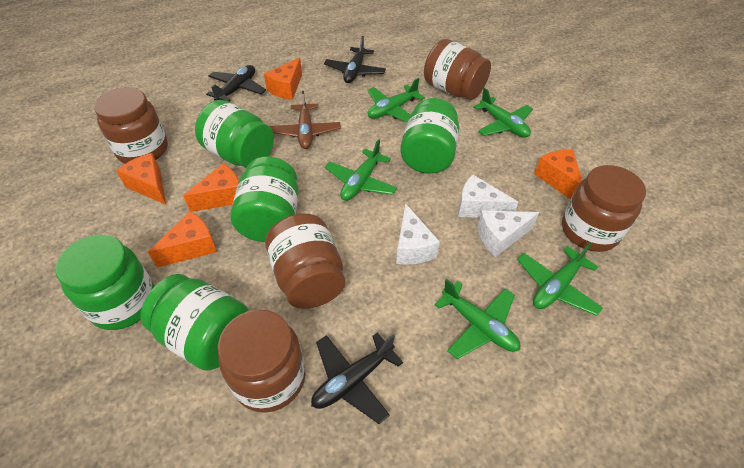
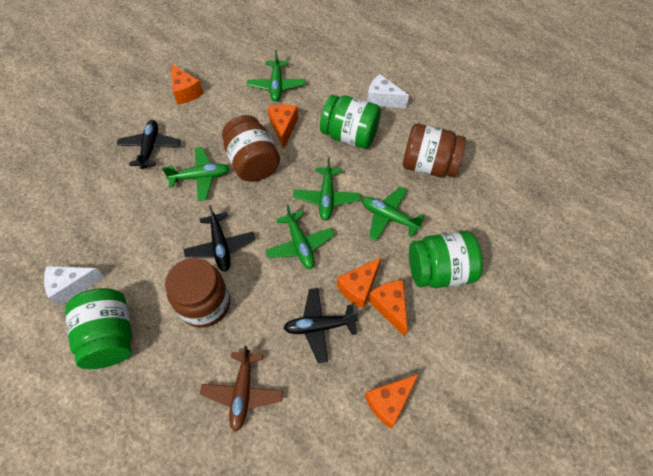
brown jar: 5 -> 3
green jar: 5 -> 3
white cheese: 3 -> 2

